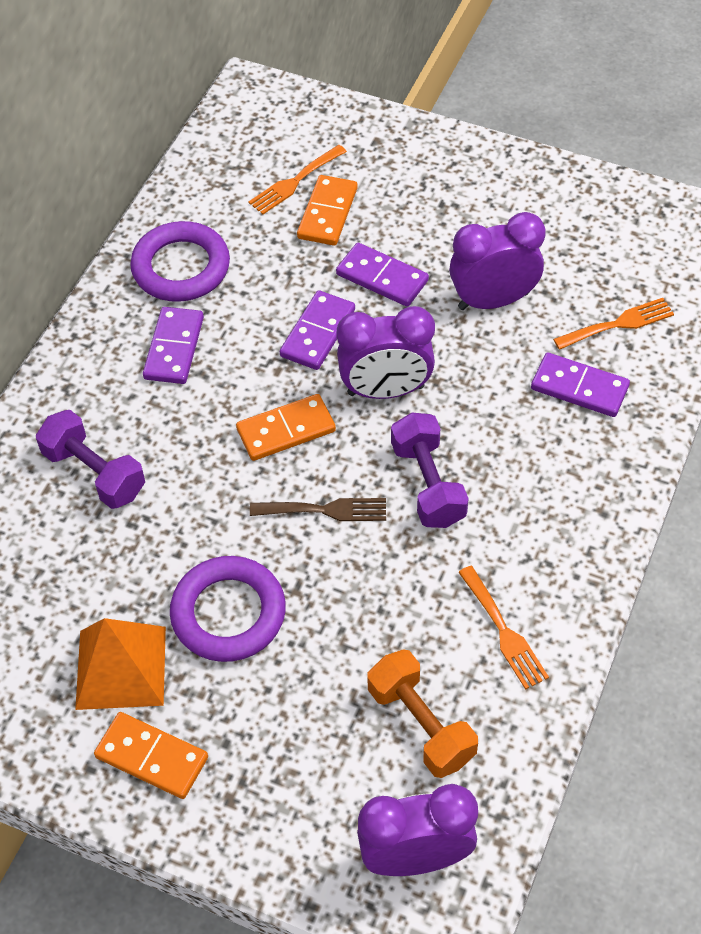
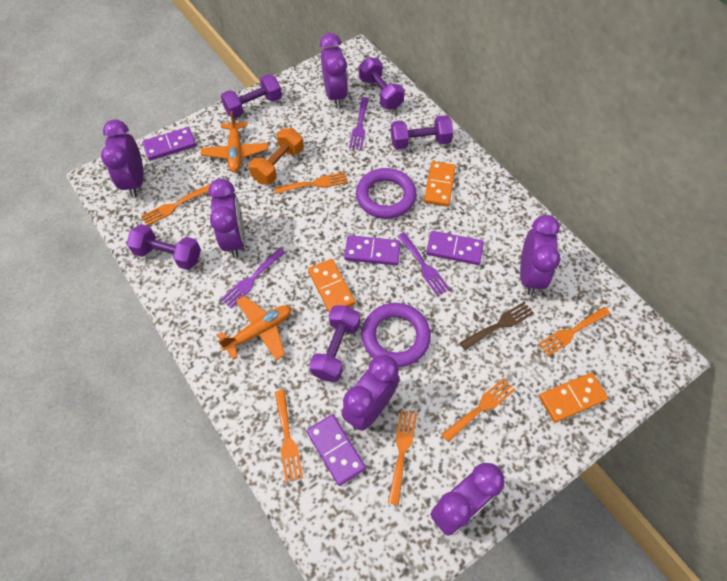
orange fork: 3 -> 6
orange plane: 0 -> 2
orange pyramid: 1 -> 0
purple clock: 3 -> 6
purple dumbbell: 2 -> 5
purple fork: 0 -> 3

